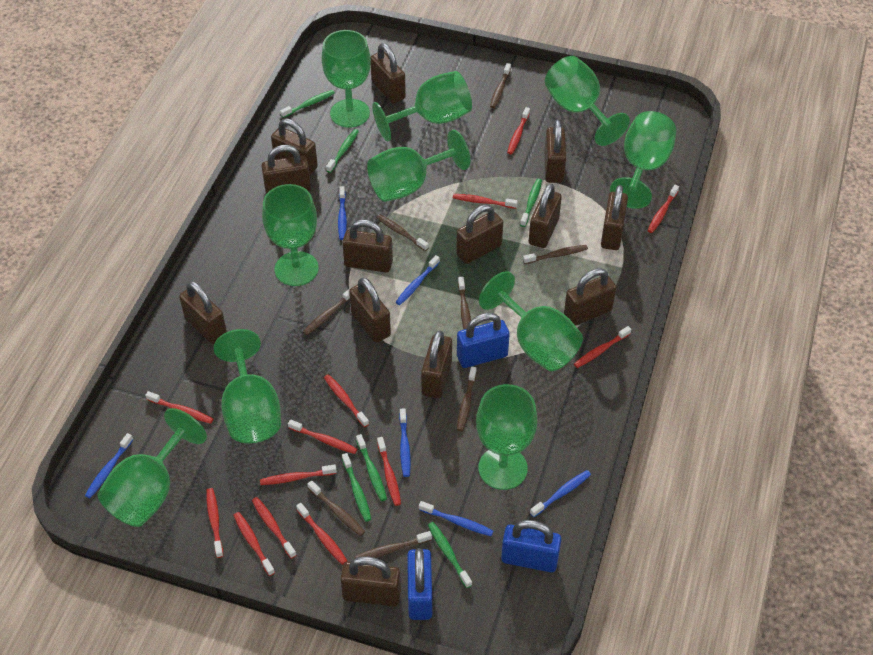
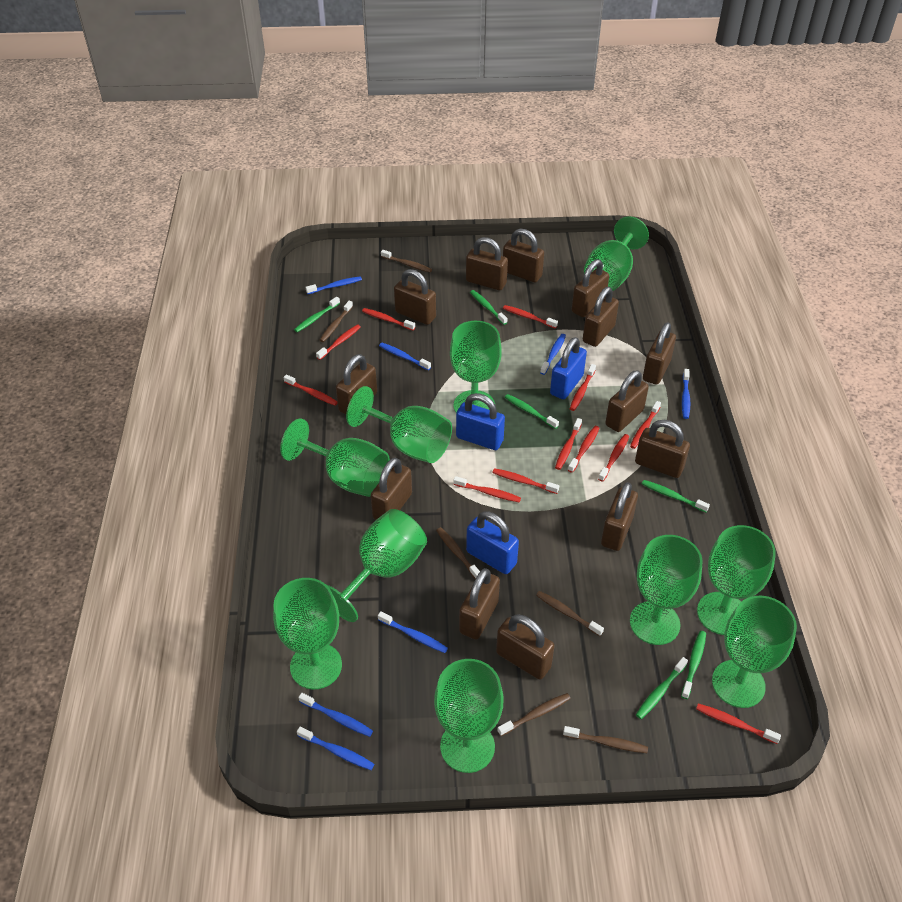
blue toothbrush: 6 -> 7
brown toothbrush: 8 -> 6
red toothbrush: 13 -> 12

